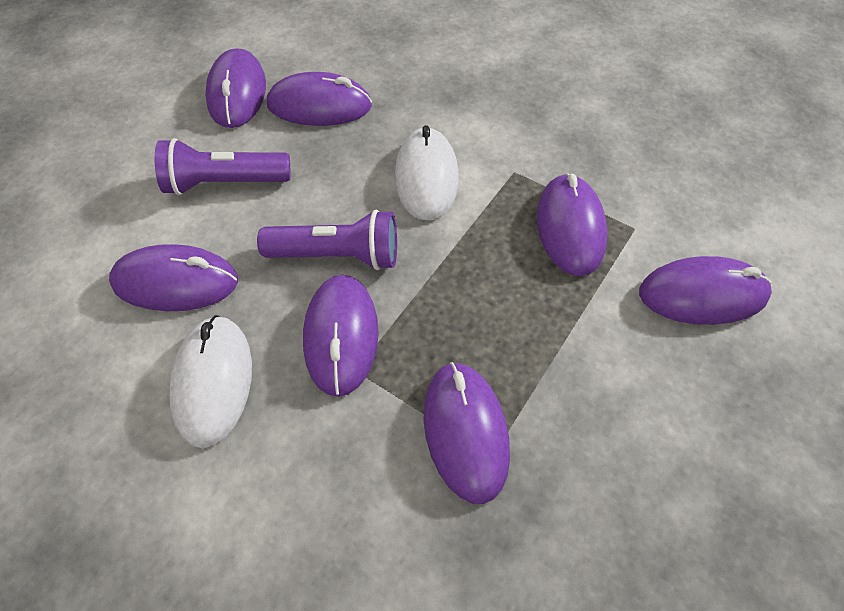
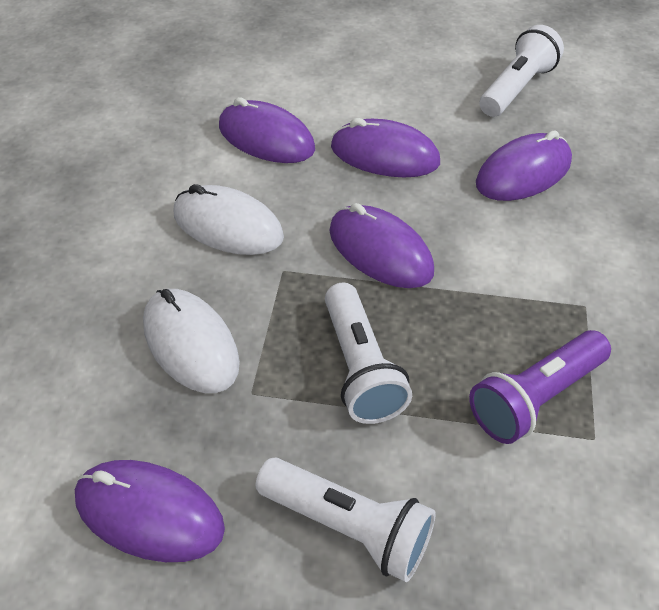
purple flashlight: 2 -> 1
purple mouse: 7 -> 5
white flashlight: 0 -> 3

